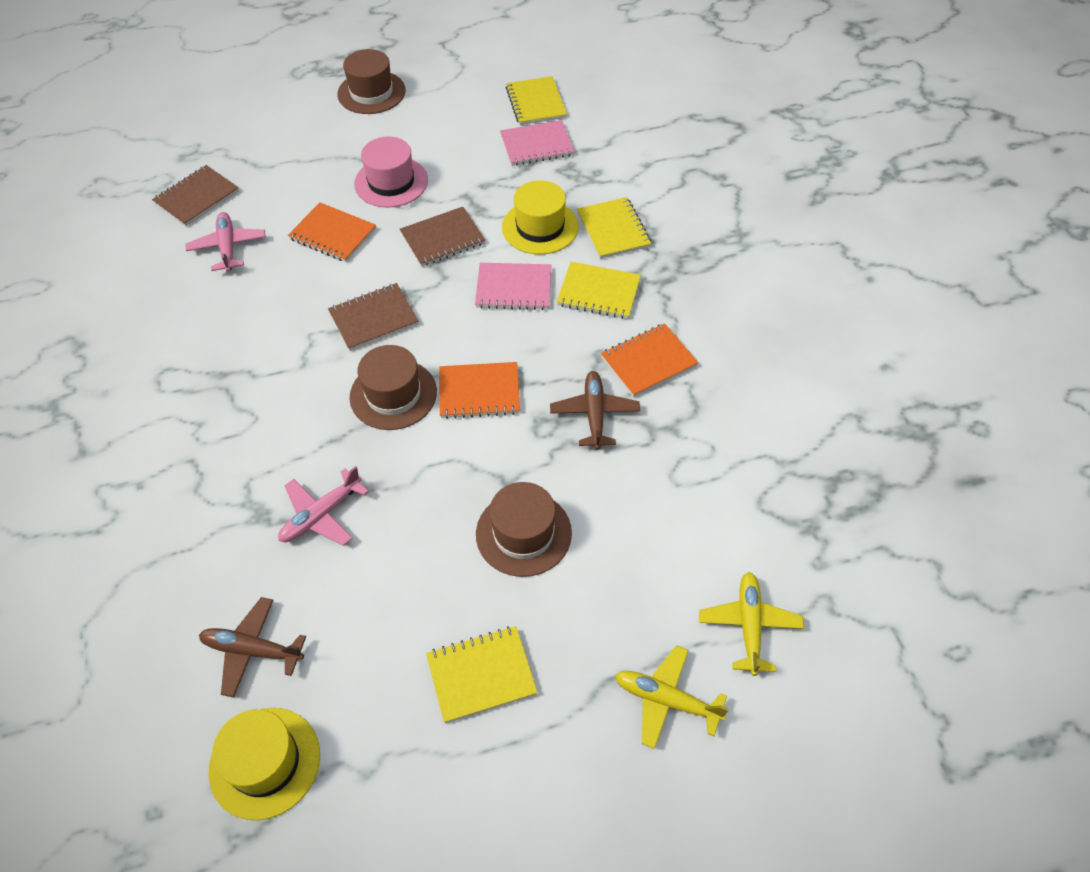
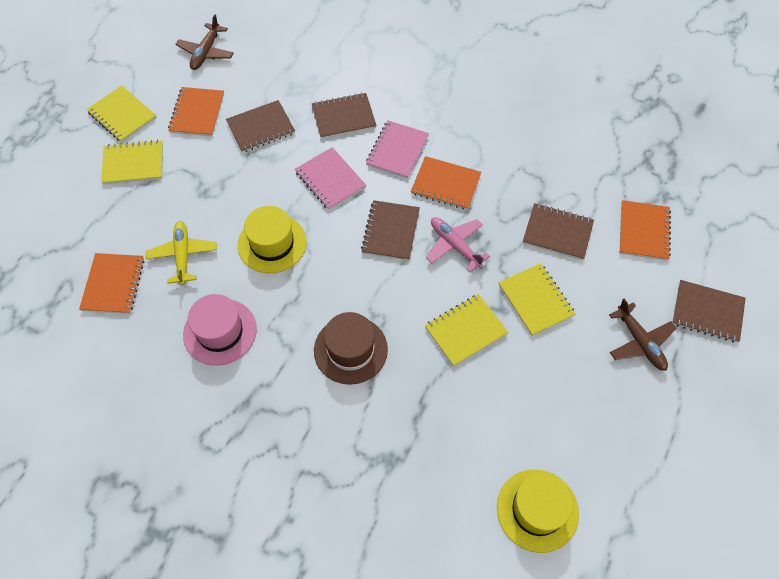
brown hat: 3 -> 1
brown notebook: 3 -> 5
orange notebook: 3 -> 4
pink plane: 2 -> 1
yellow plane: 2 -> 1

